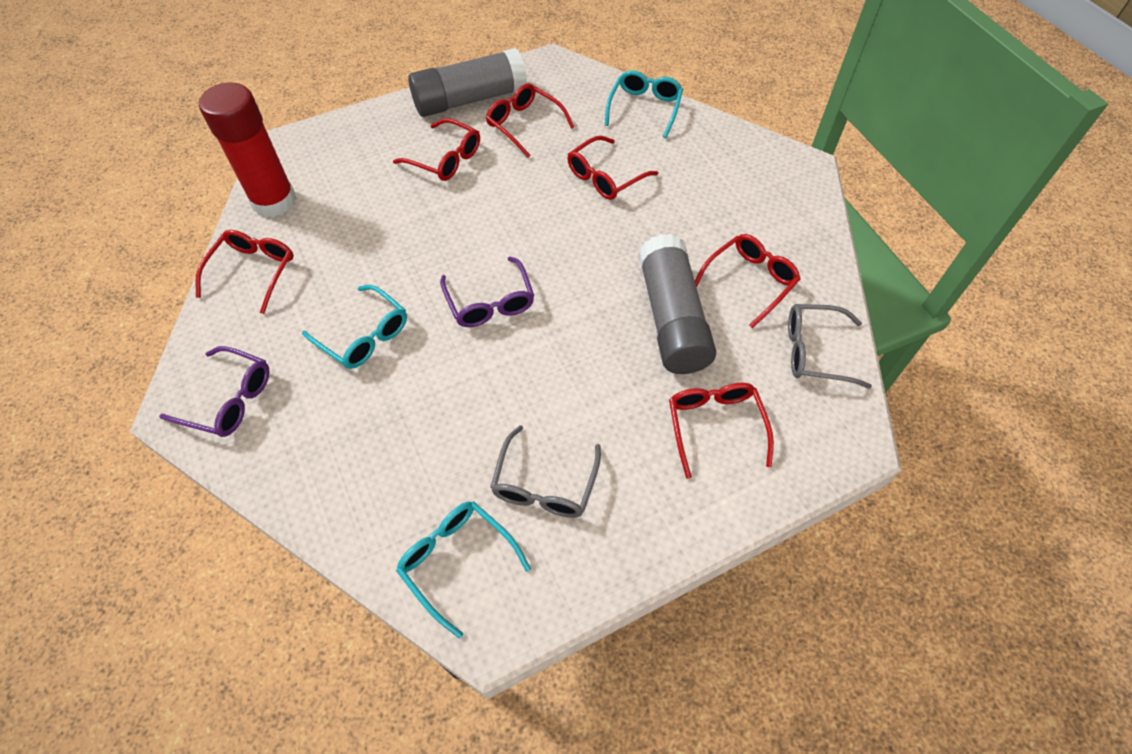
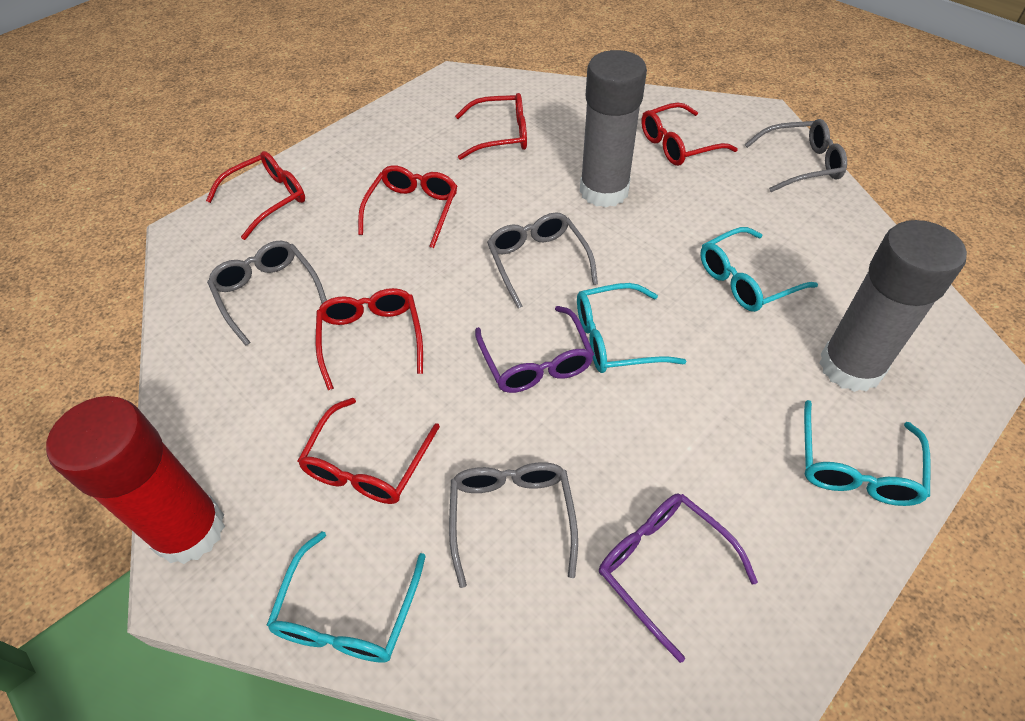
grey glasses: 2 -> 4
turquoise glasses: 3 -> 4

